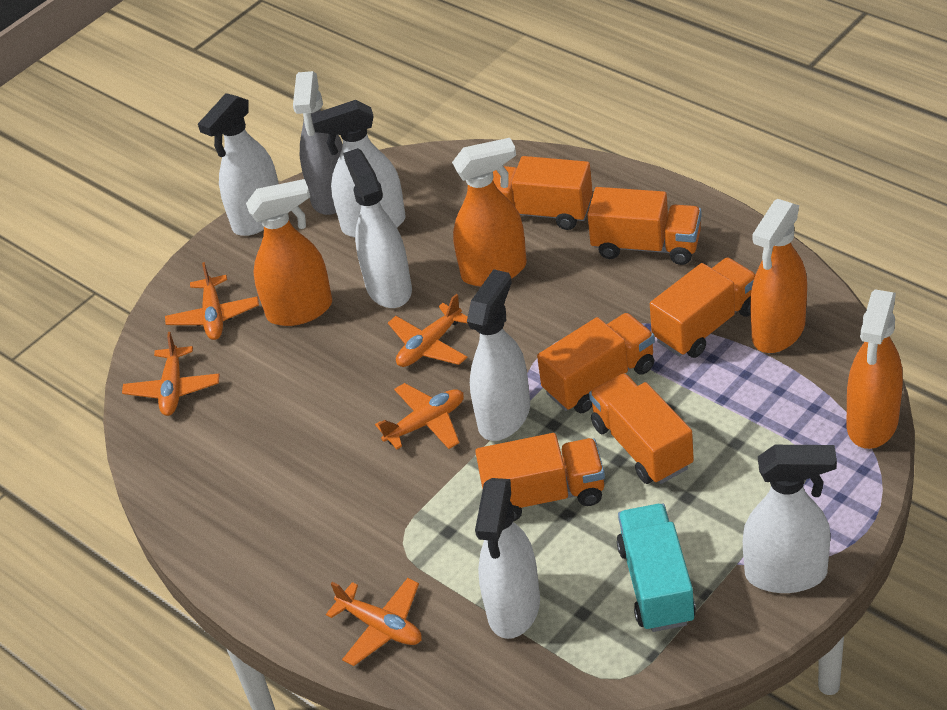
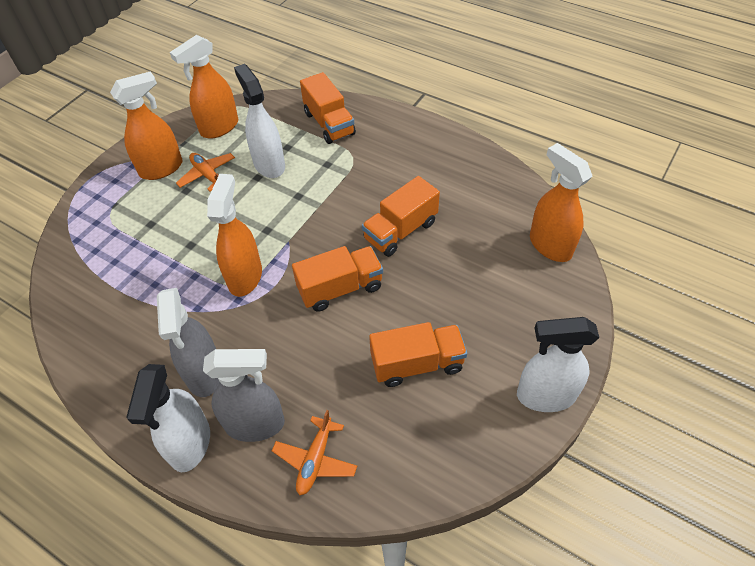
grey spray bottle: 1 -> 2
orange plane: 5 -> 2
orange truck: 6 -> 4
turquoise truck: 1 -> 0
white spray bottle: 6 -> 3

